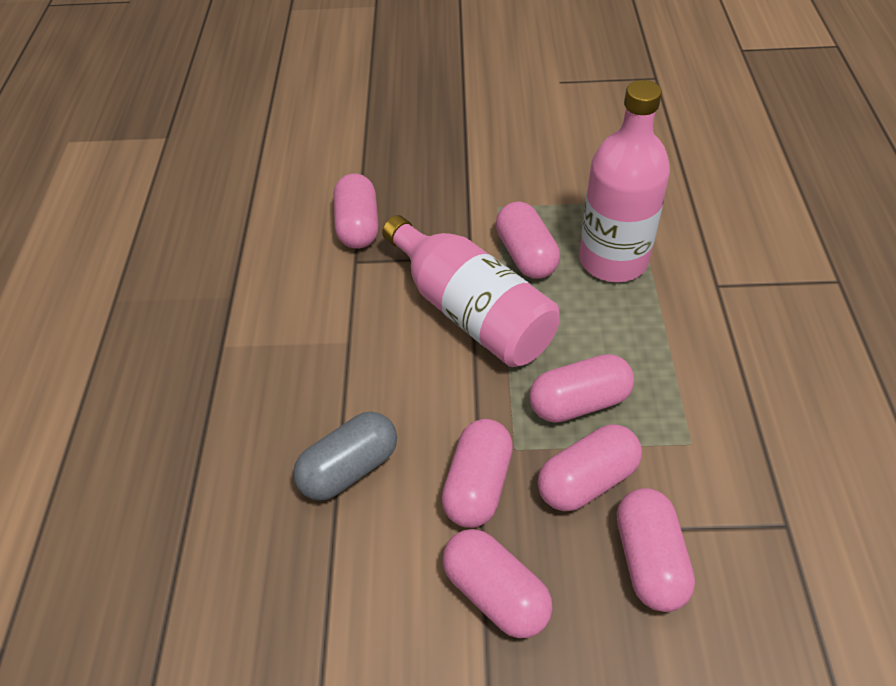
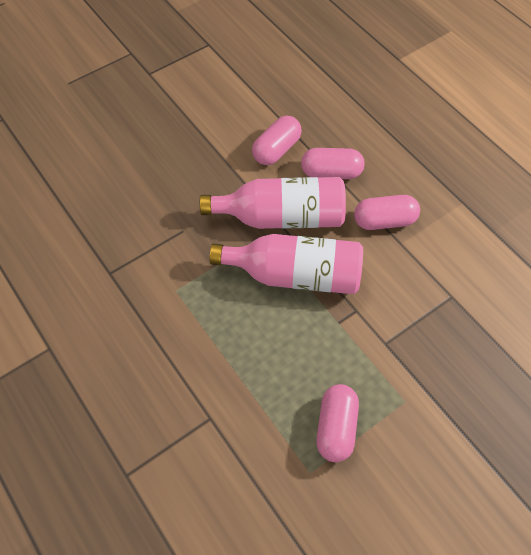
grey capsule: 1 -> 0
pink capsule: 7 -> 4

